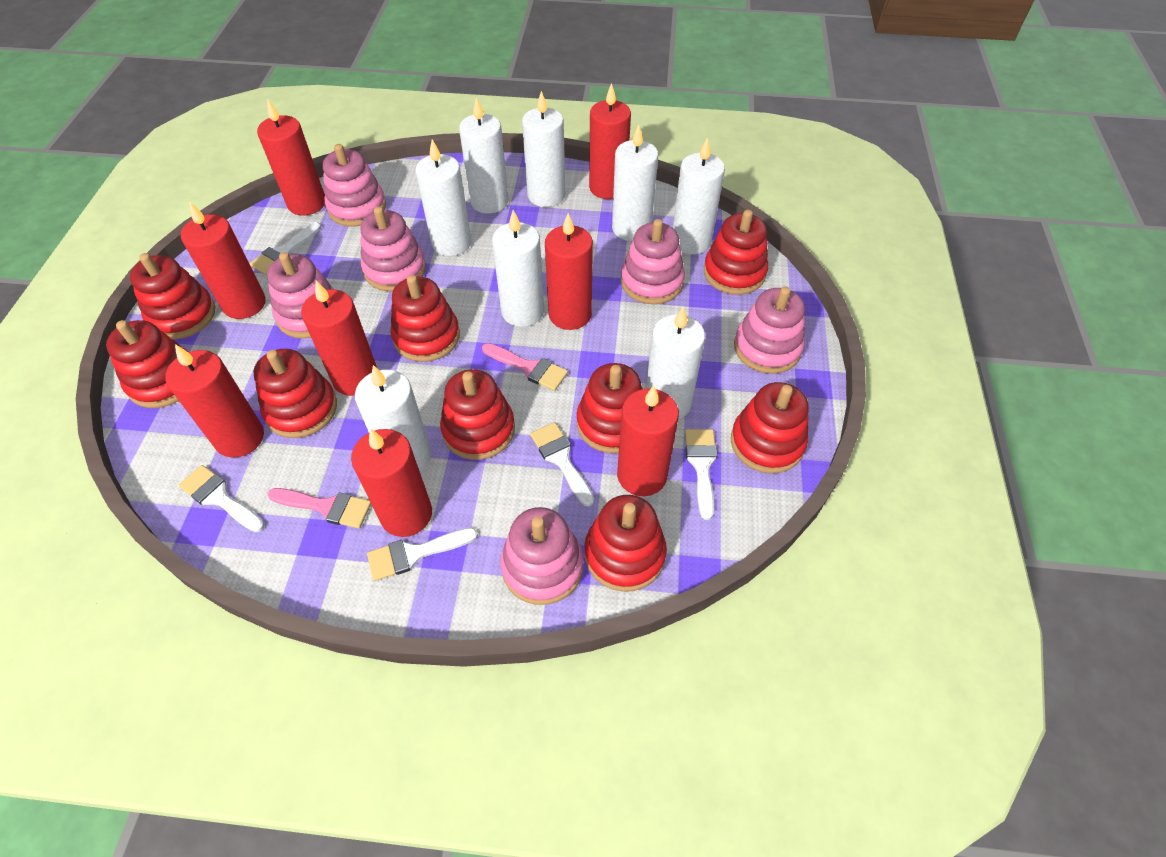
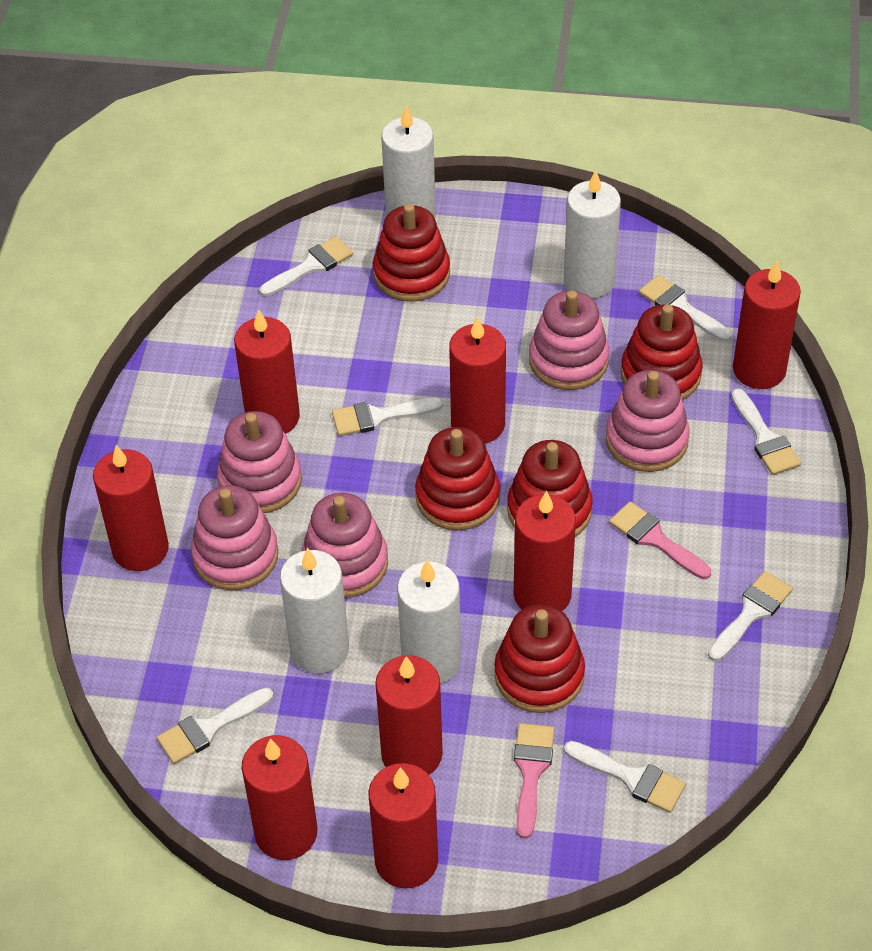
pink stacking toy: 6 -> 5
red stacking toy: 9 -> 5
white brush: 5 -> 7
white candle: 8 -> 4

